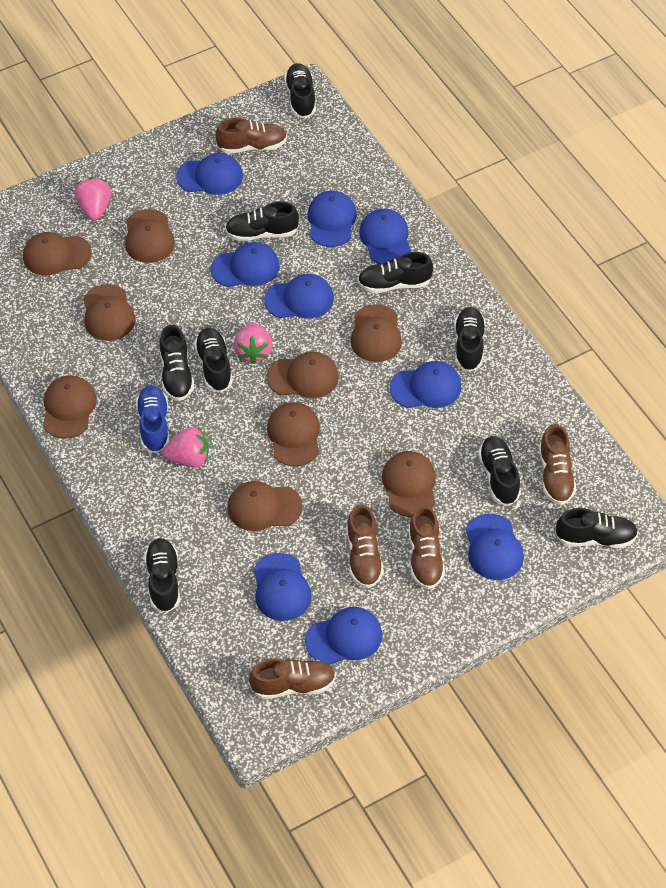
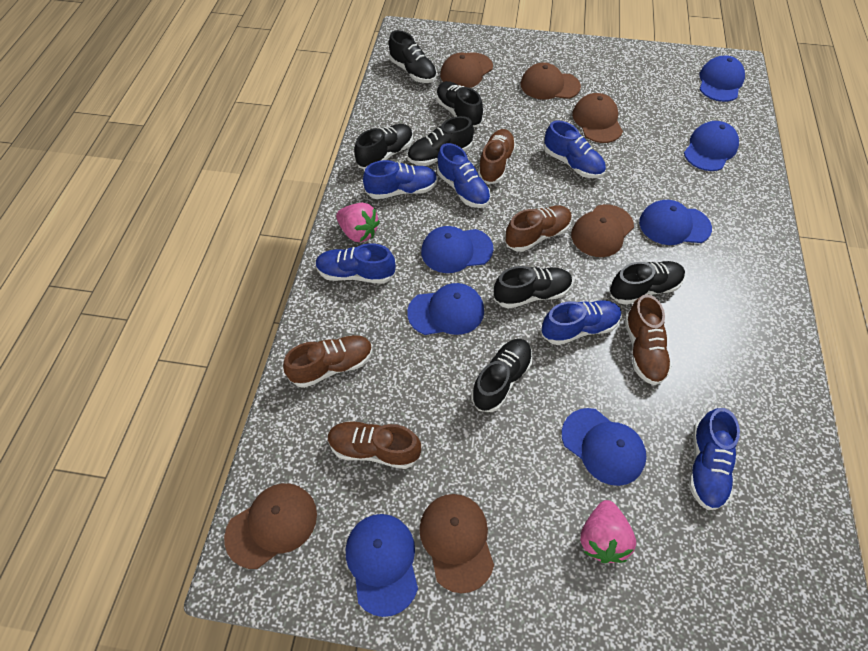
black shoe: 9 -> 7
blue cap: 9 -> 7
blue shoe: 1 -> 6
brown cap: 9 -> 6
pink strawberry: 3 -> 2

